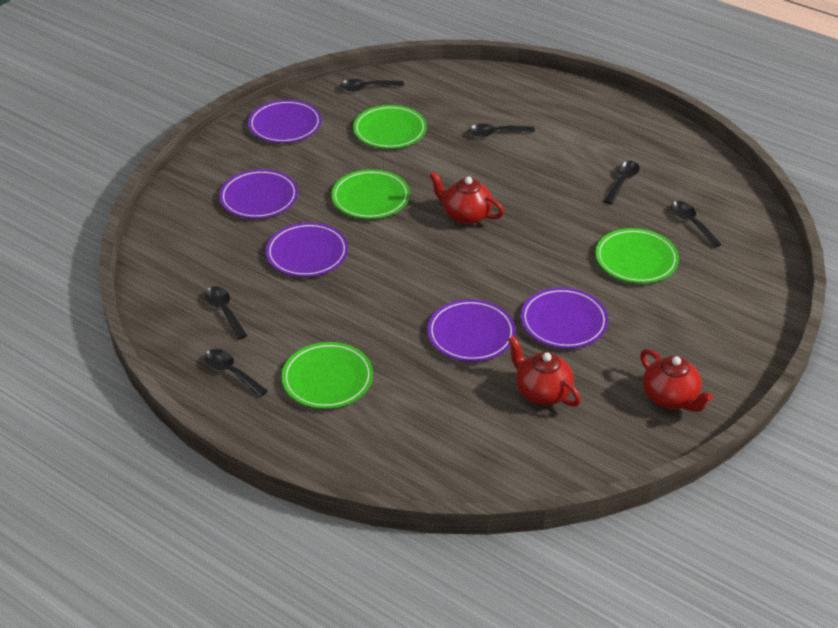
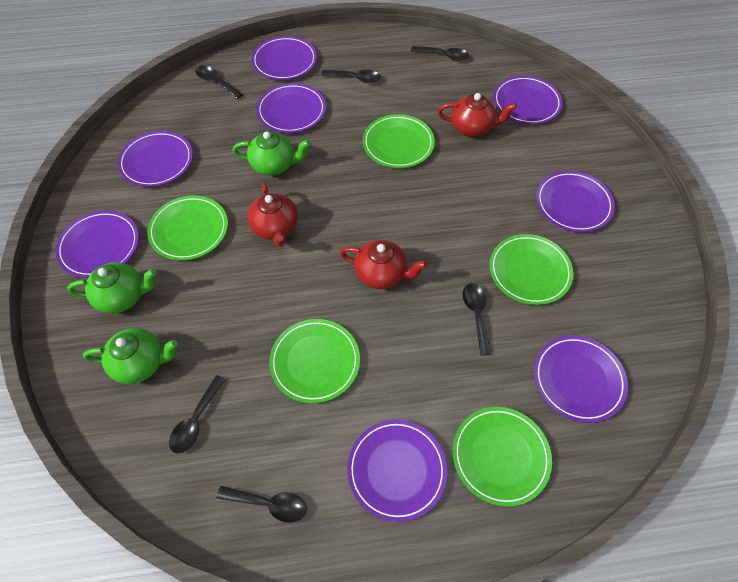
green plate: 4 -> 5
green teapot: 0 -> 3
purple plate: 5 -> 8

